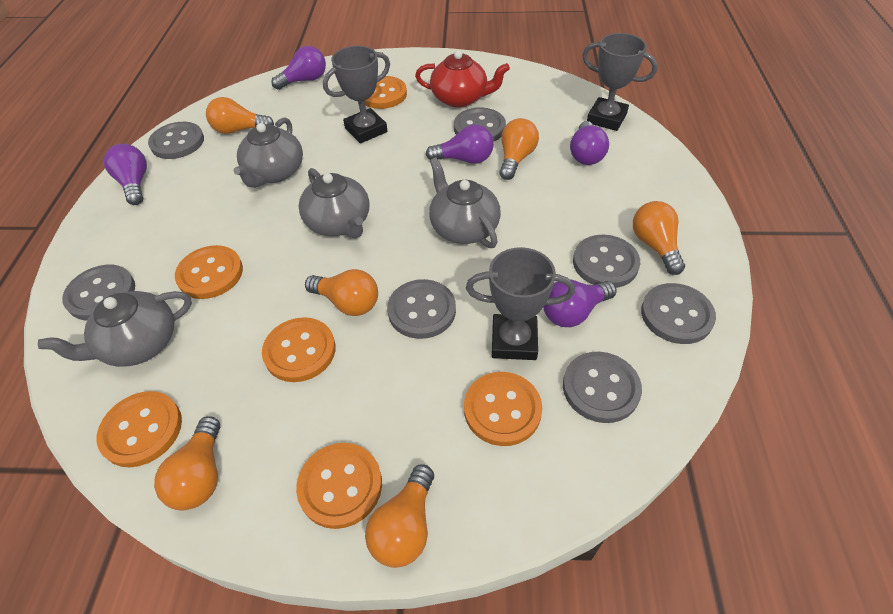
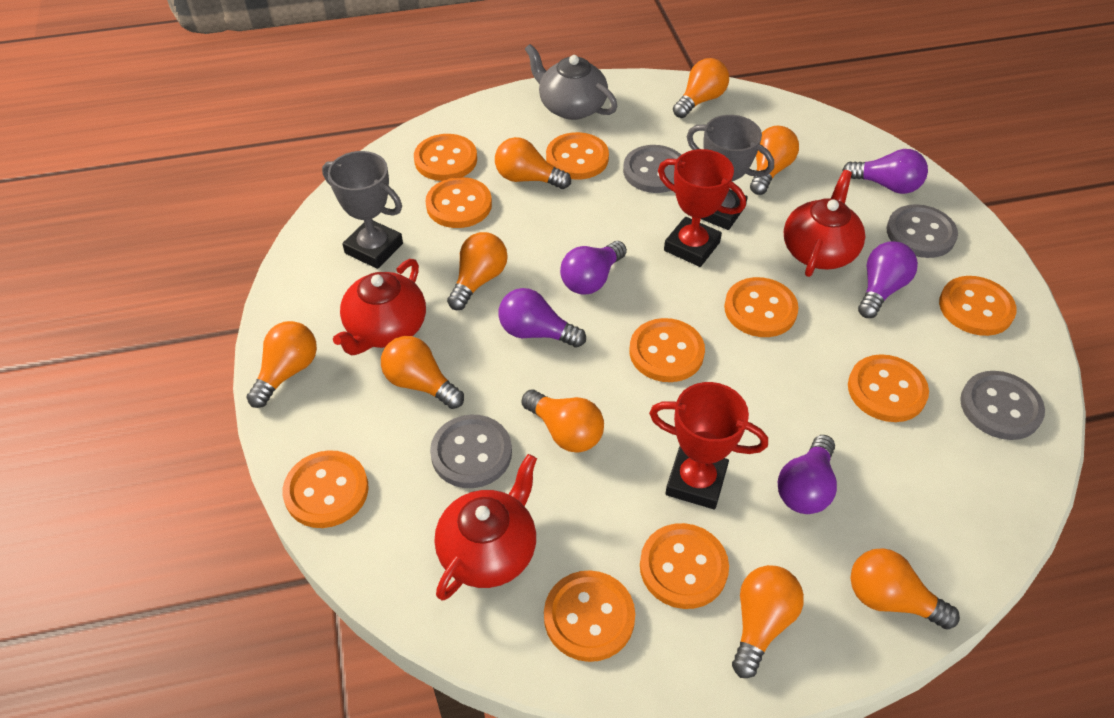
grey button: 7 -> 4
grey teapot: 4 -> 1
grey trophy: 3 -> 2
orange button: 6 -> 10
orange light bulb: 6 -> 9
red teapot: 1 -> 3
red trophy: 0 -> 2

